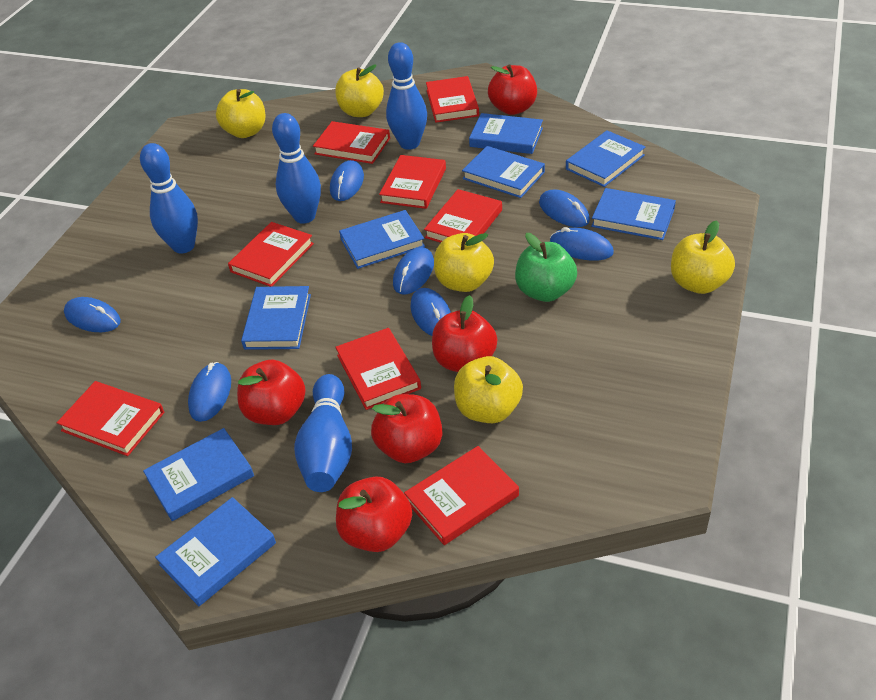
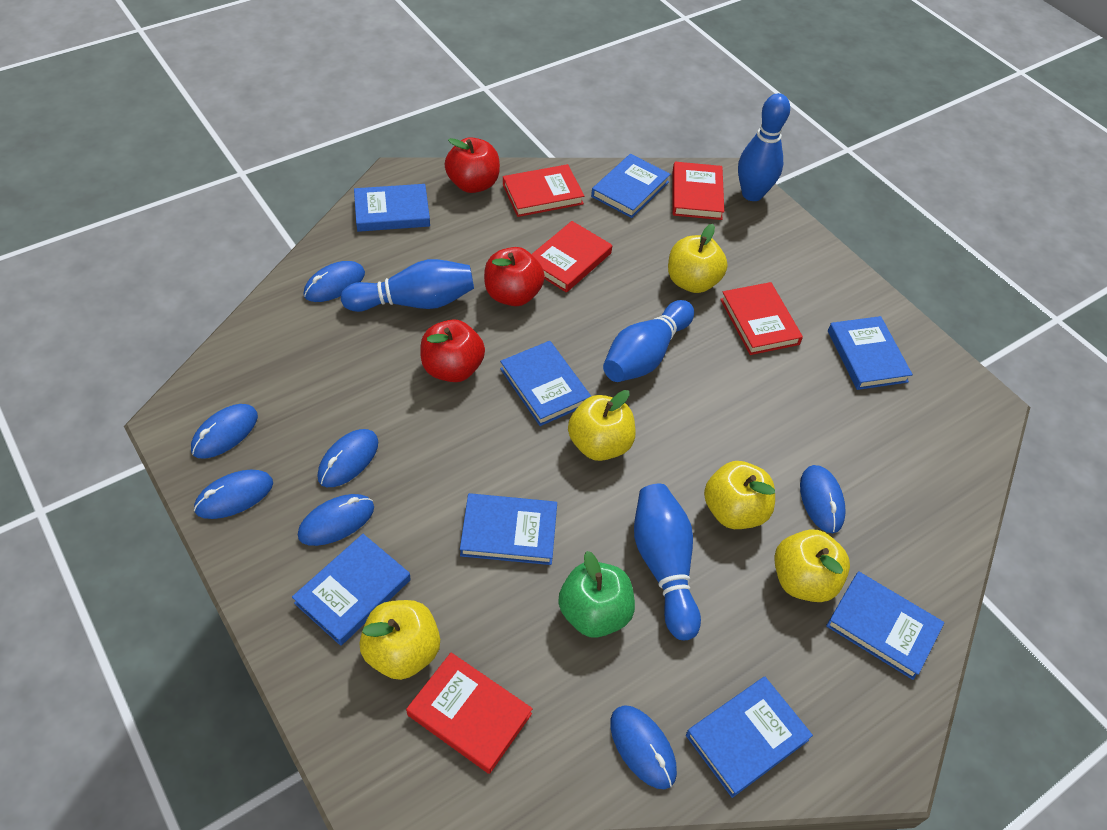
red apple: 5 -> 3
red book: 8 -> 5

